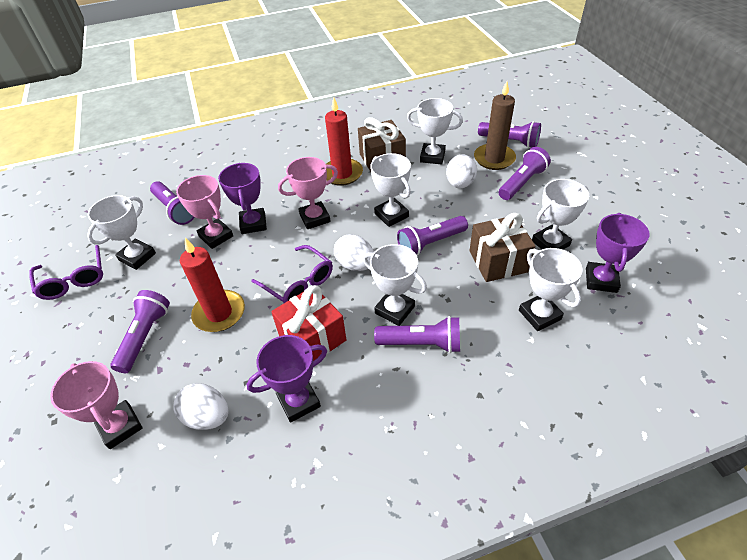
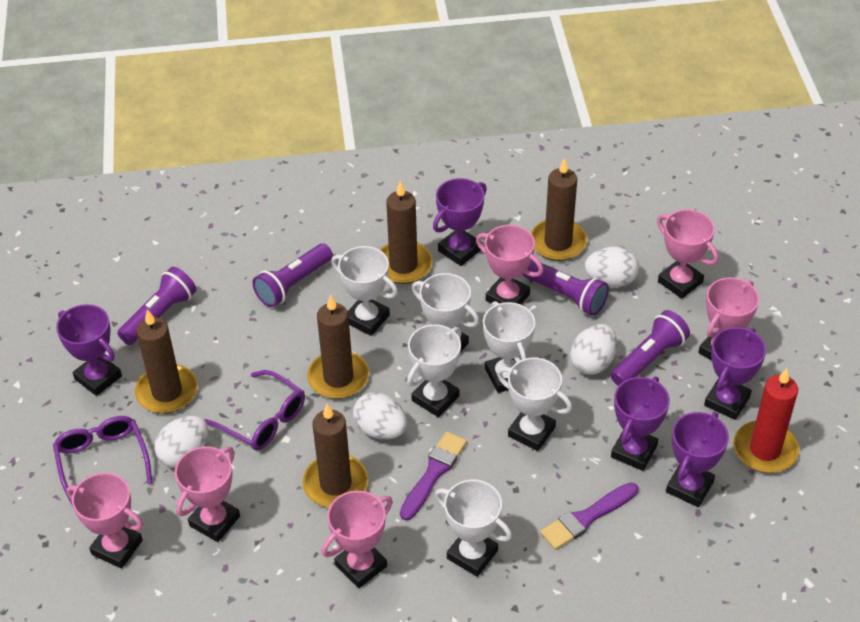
brown candle: 1 -> 5
brown gift: 2 -> 0
pink trophy: 3 -> 6
purple brush: 0 -> 2
purple flashlight: 6 -> 4
purple trophy: 3 -> 5
red candle: 2 -> 1
red gift: 1 -> 0
white egg: 3 -> 4

